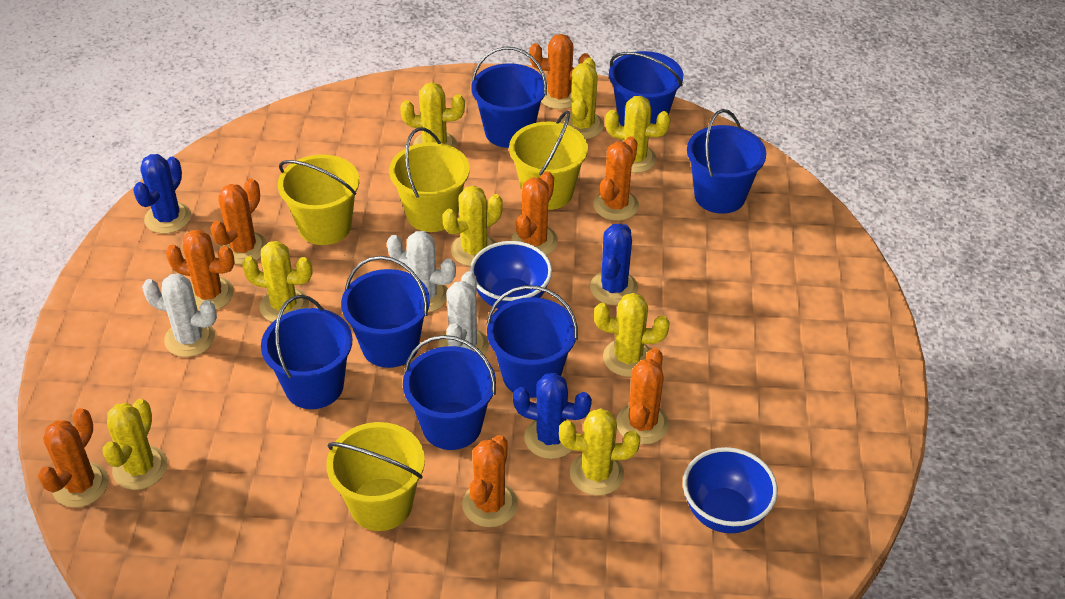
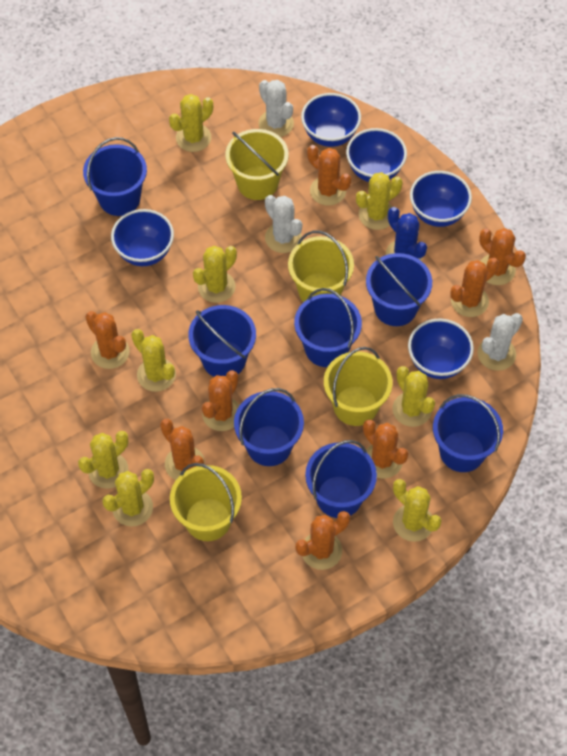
blue bowl: 2 -> 5
blue cactus: 3 -> 1

